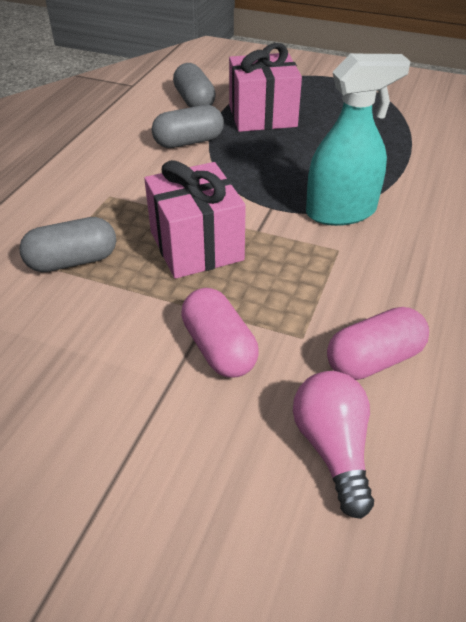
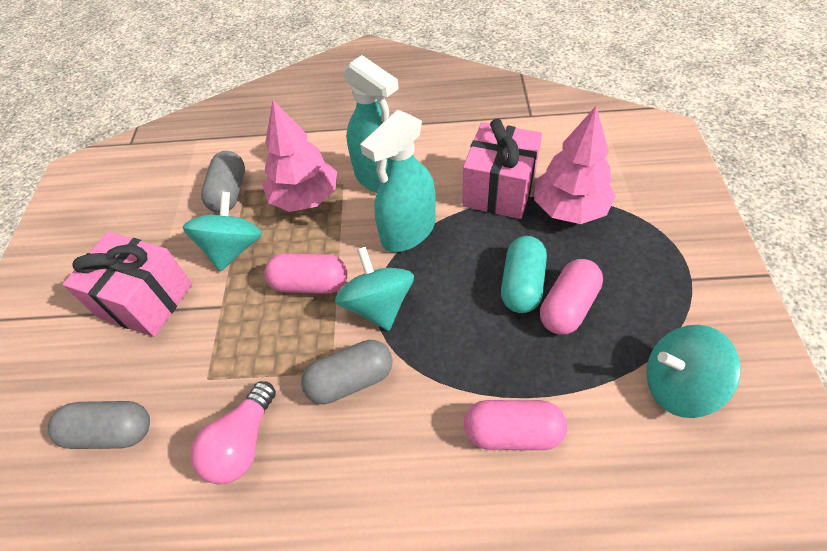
pink capsule: 2 -> 3
pink tree: 0 -> 2
turquoise capsule: 0 -> 1
turquoise spinning top: 0 -> 3
turquoise spray bottle: 1 -> 2

